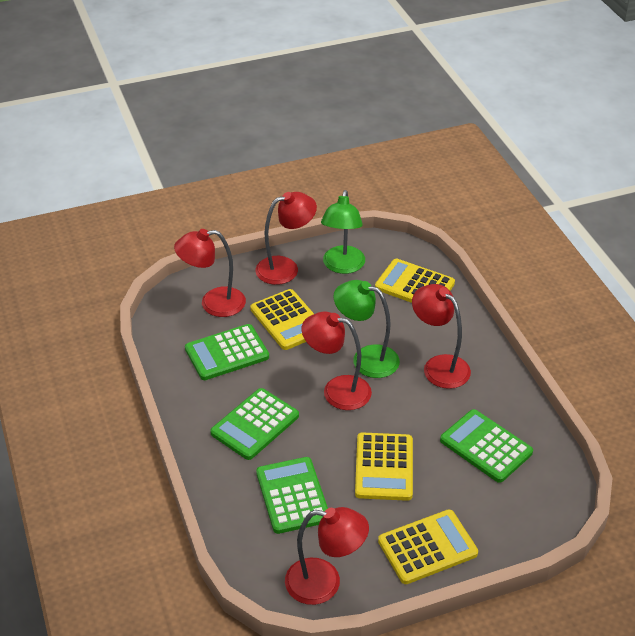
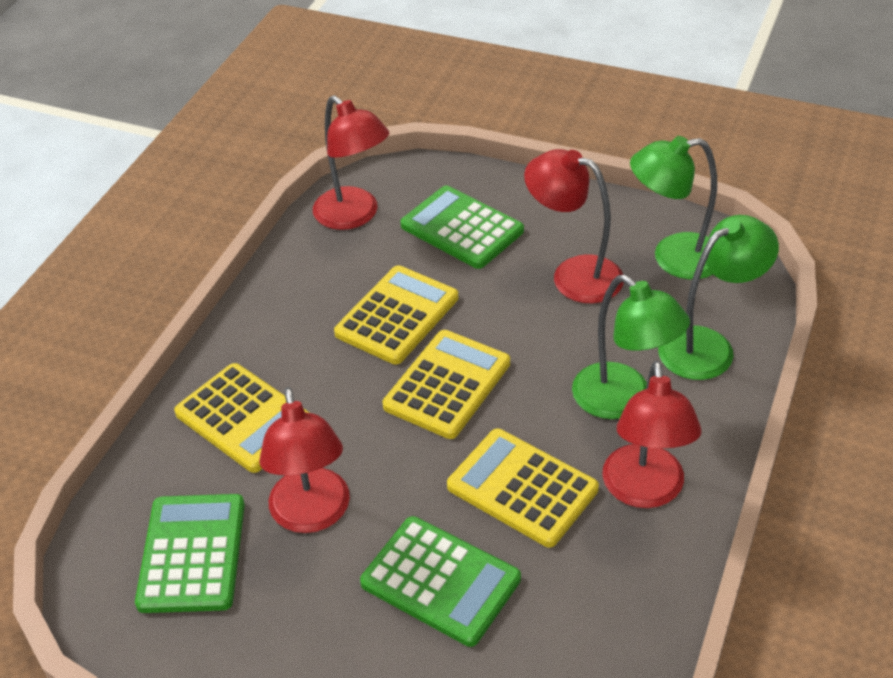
green calculator: 4 -> 3
green lamp: 2 -> 3
red lamp: 5 -> 4

